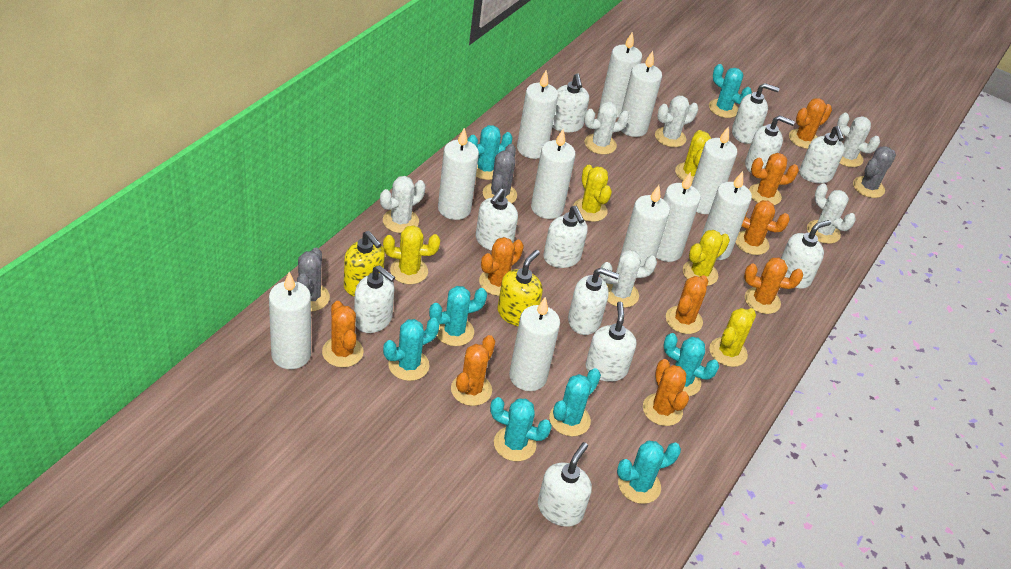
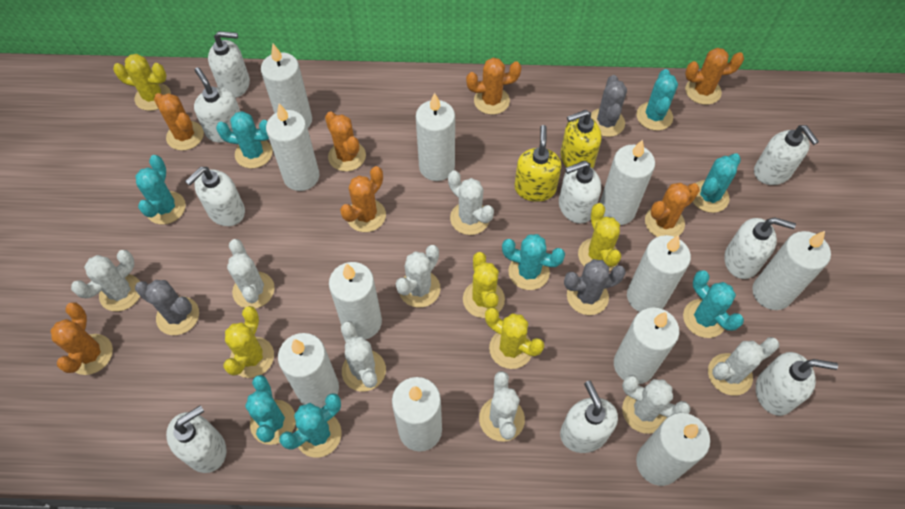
orange cactus: 9 -> 7
white cactus: 6 -> 8
white soap dispenser: 11 -> 9

